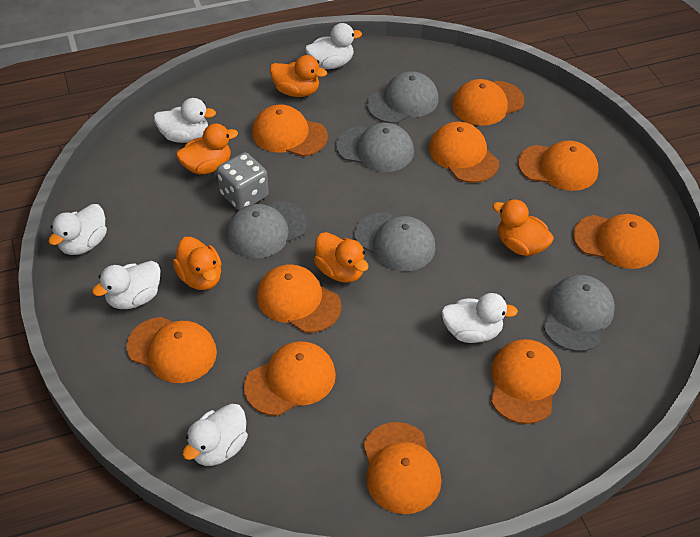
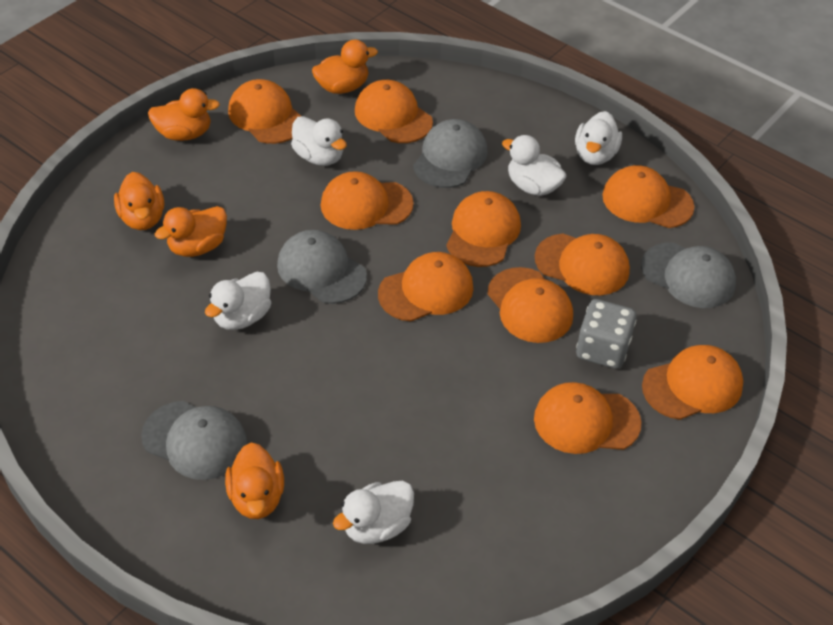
grey cap: 5 -> 4
white duck: 6 -> 5

